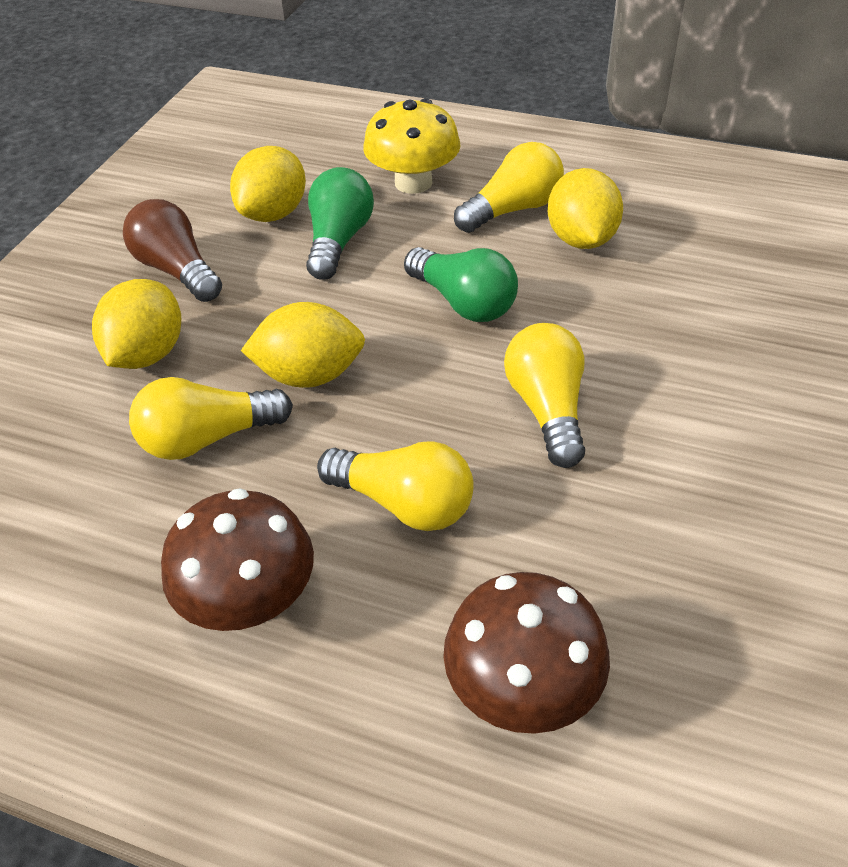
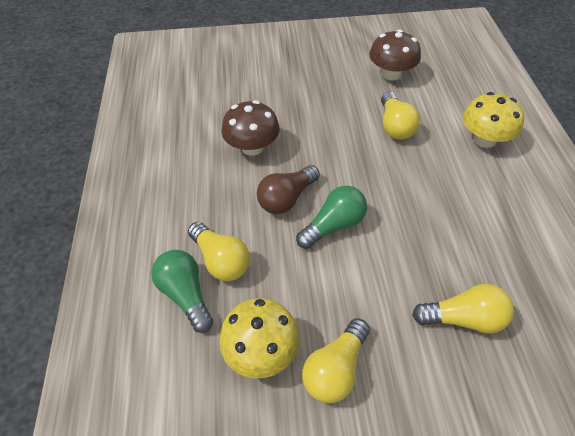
yellow lemon: 4 -> 0
yellow mushroom: 1 -> 2

